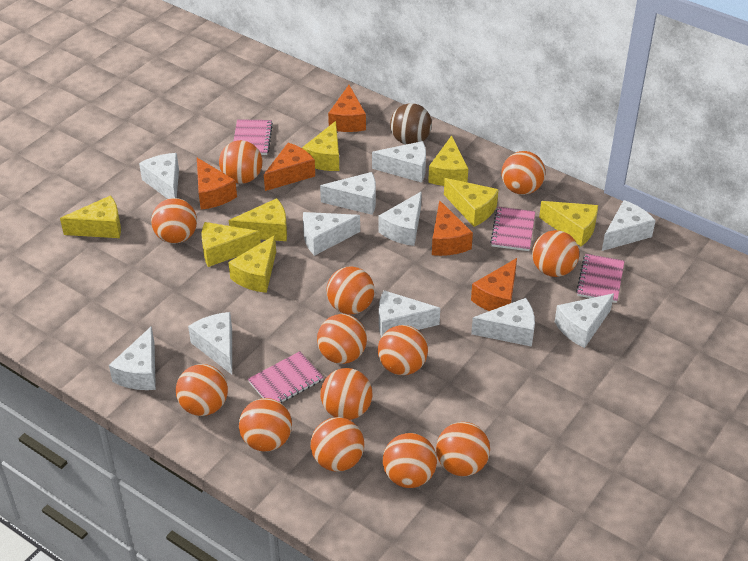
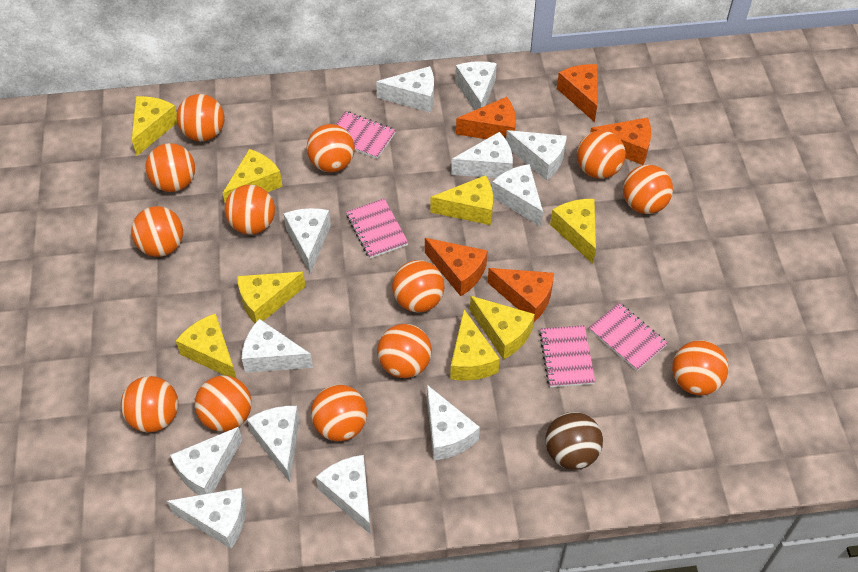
white cheese: 11 -> 12

